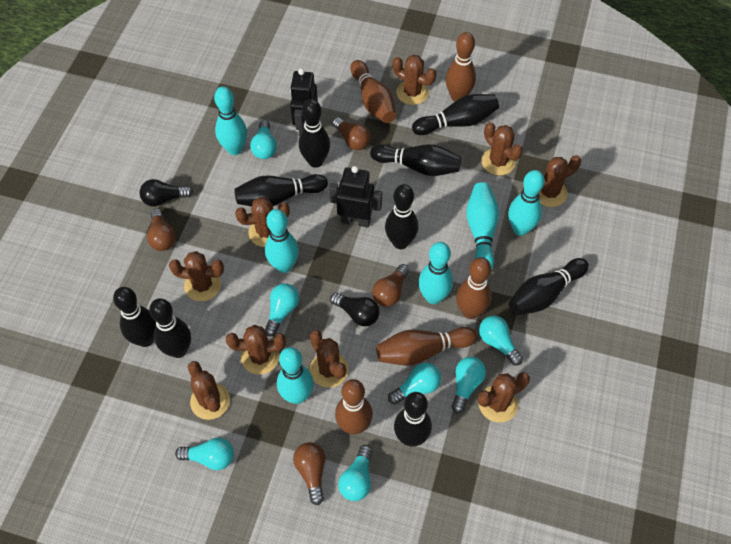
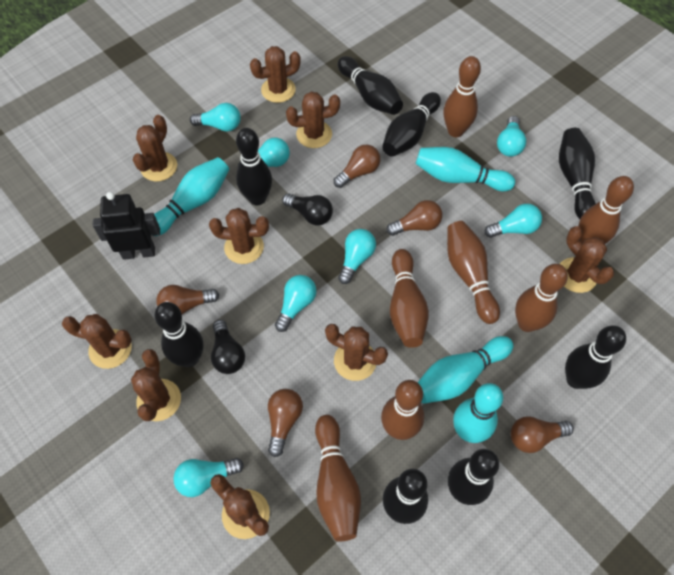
black bowling pin: 9 -> 8
black robot: 2 -> 1
brown bowling pin: 5 -> 7
brown light bulb: 4 -> 5
turquoise bowling pin: 6 -> 4

